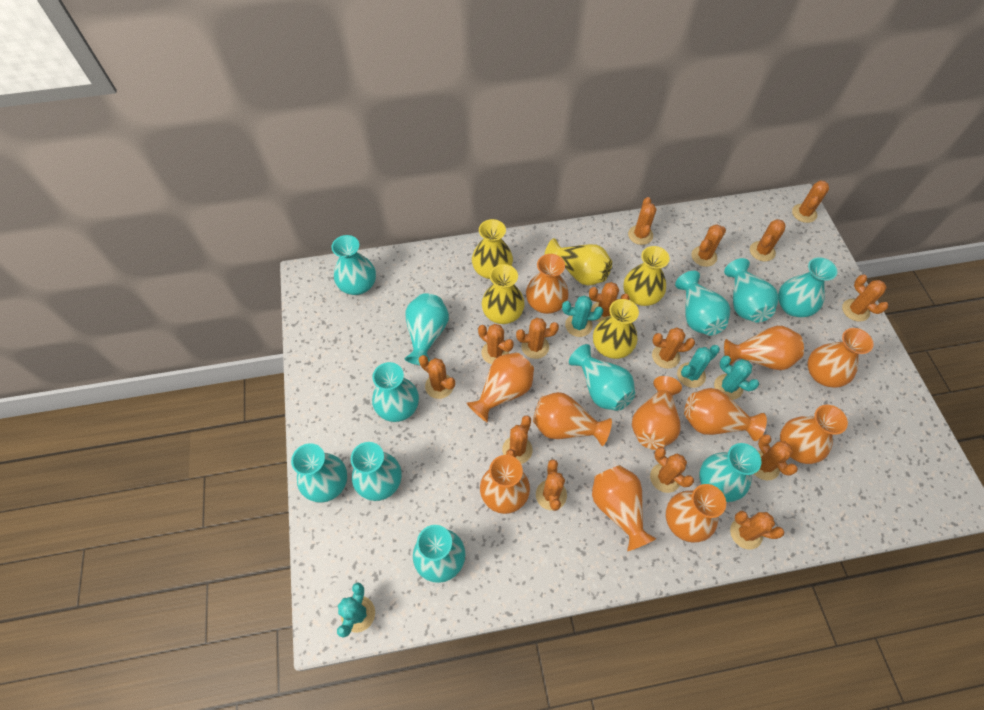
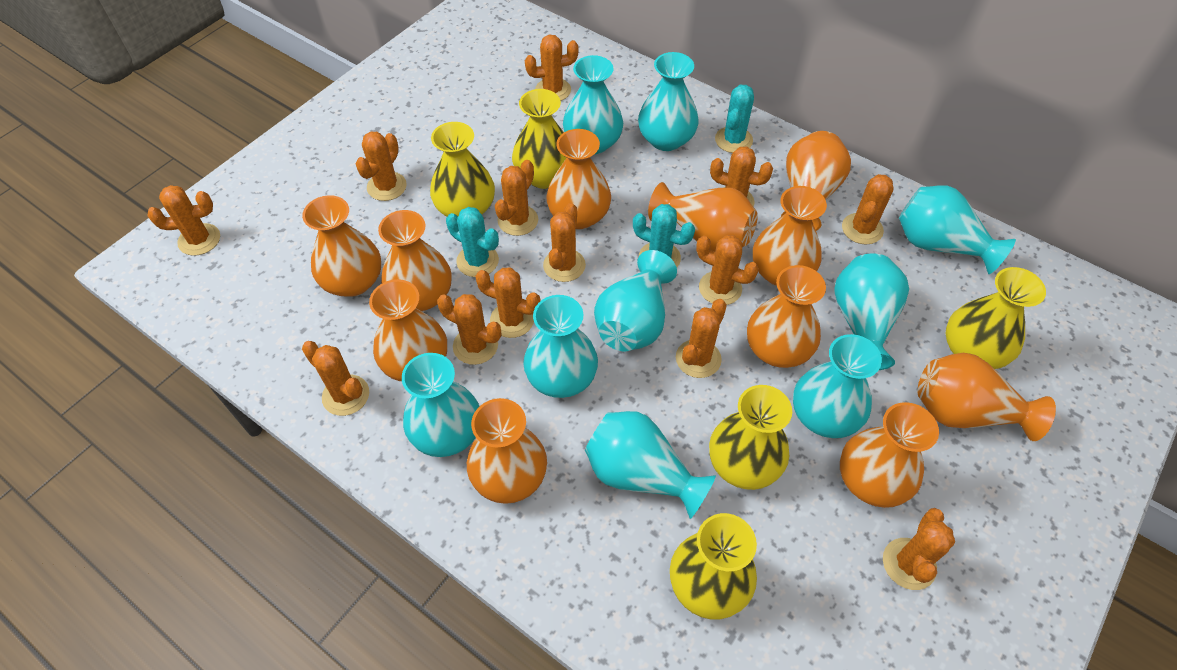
orange cactus: 15 -> 13
turquoise cactus: 4 -> 3
turquoise vase: 11 -> 9

